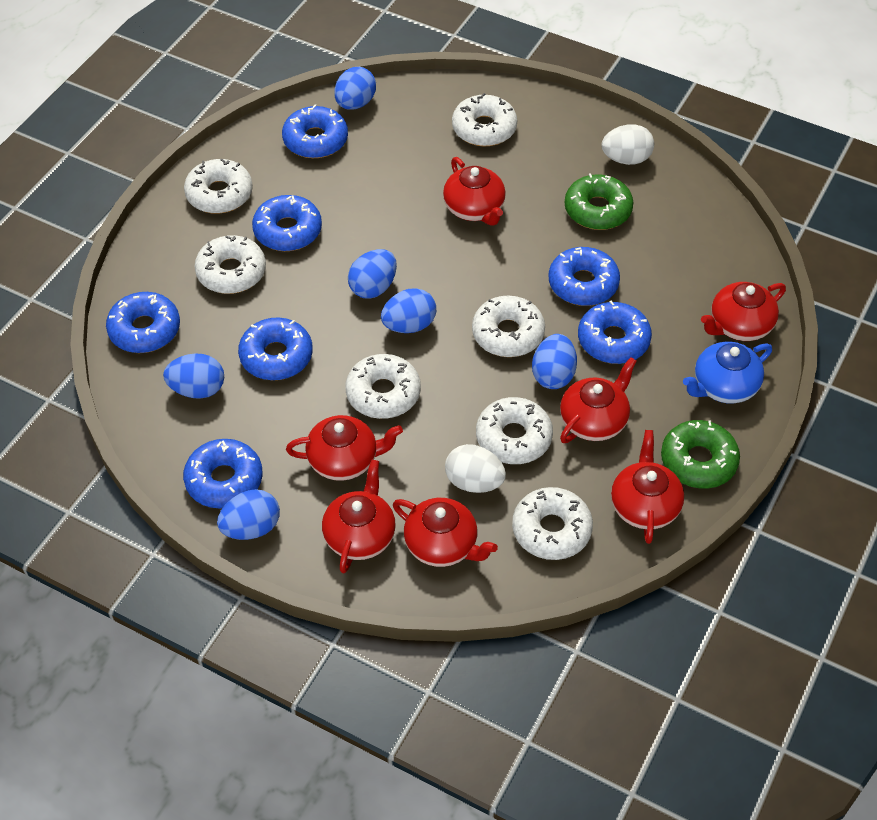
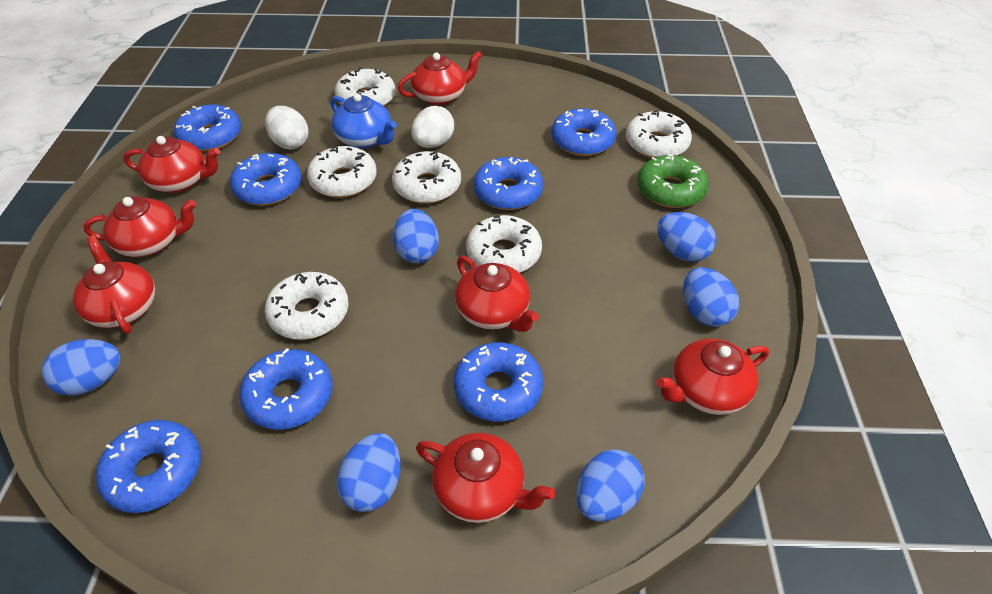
green donut: 2 -> 1
white donut: 7 -> 6

